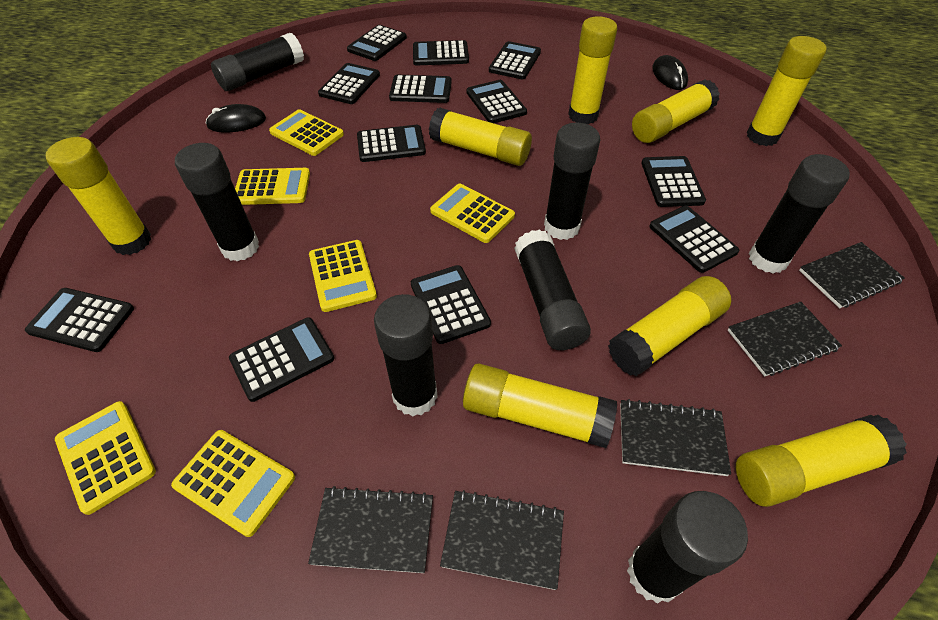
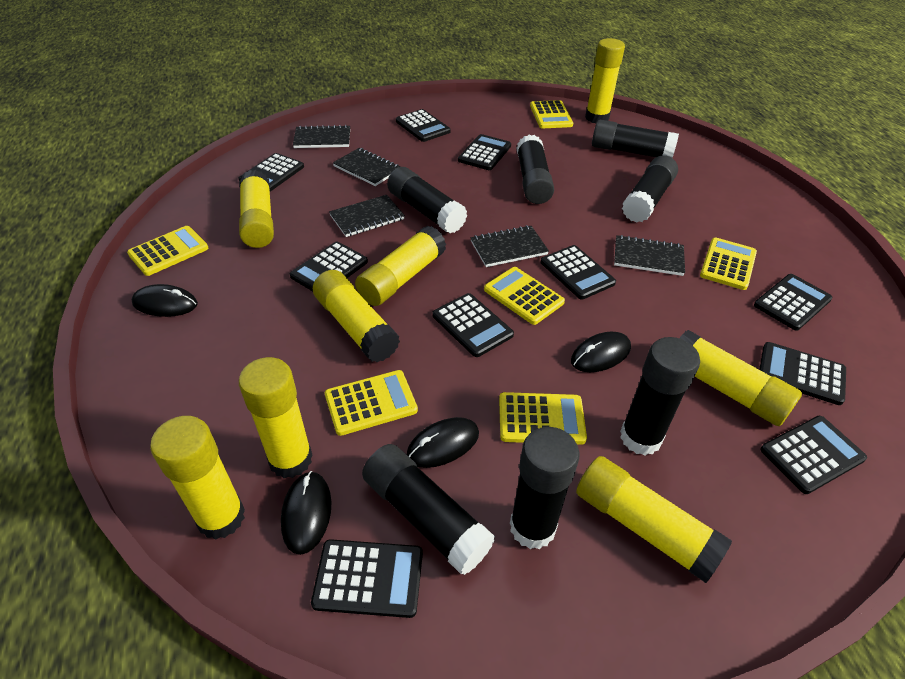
black calculator: 12 -> 10
black mouse: 2 -> 4

